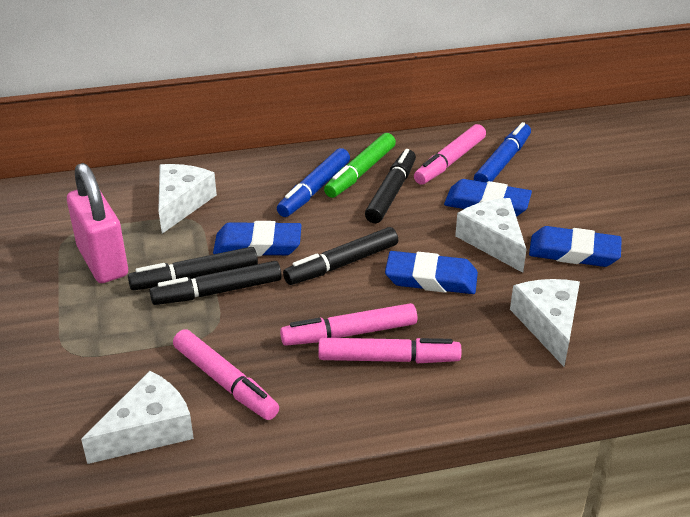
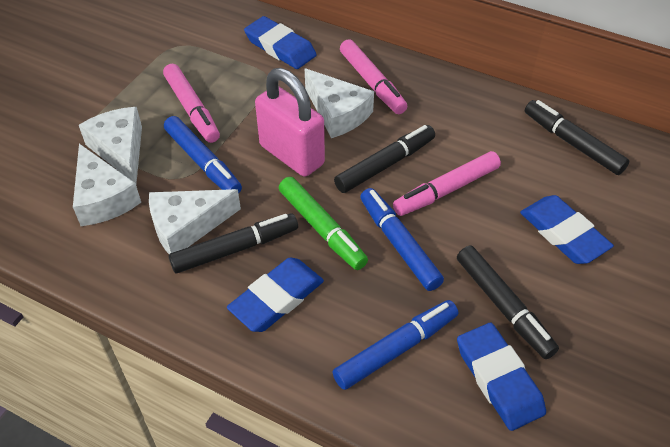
blue marker: 2 -> 3
pink marker: 4 -> 3

